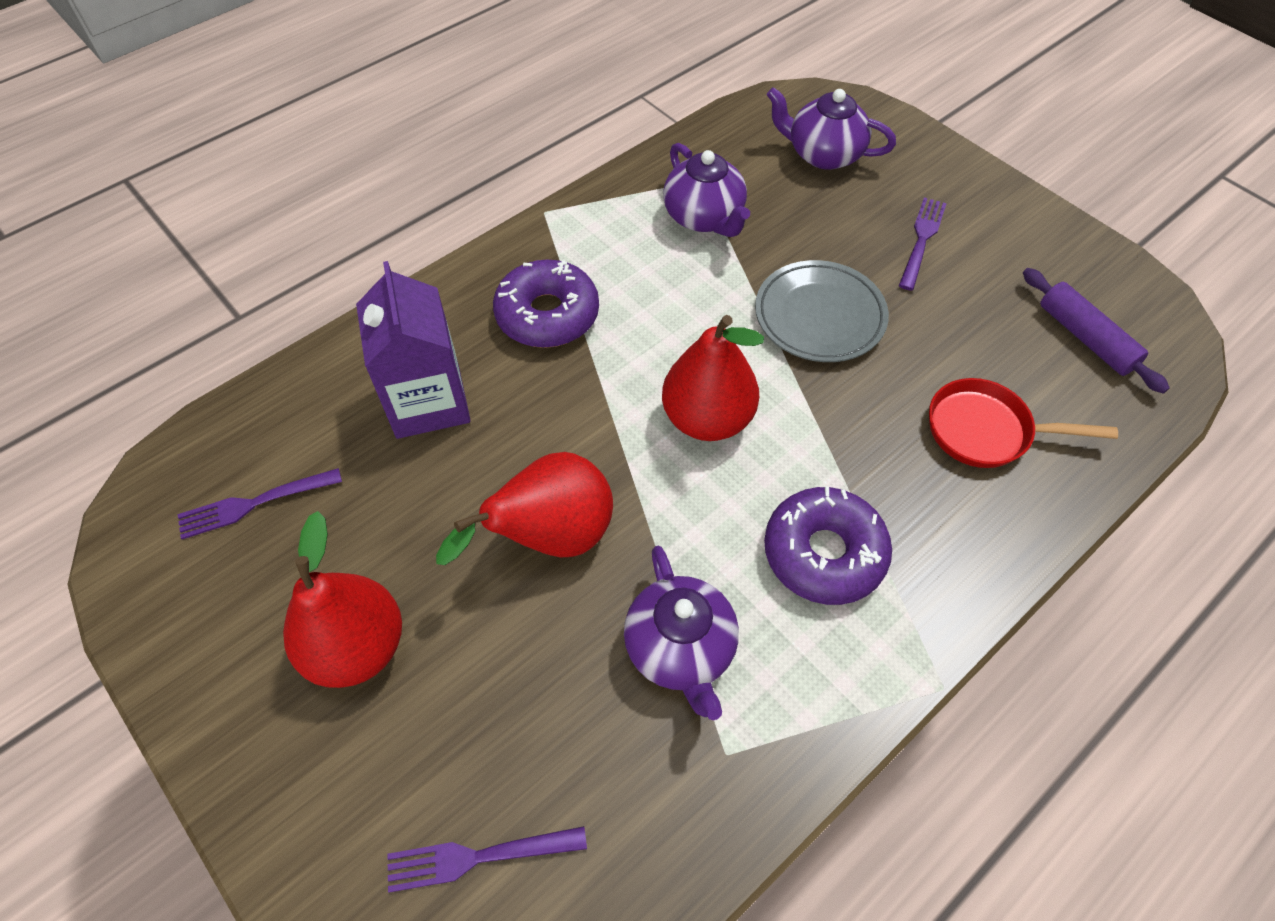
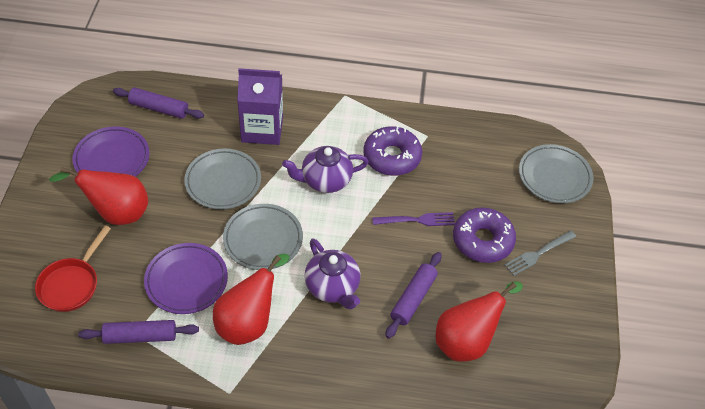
grey fork: 0 -> 1
grey plate: 1 -> 3
purple fork: 3 -> 1
purple plate: 0 -> 2
purple rolling pin: 1 -> 3
purple teapot: 3 -> 2

